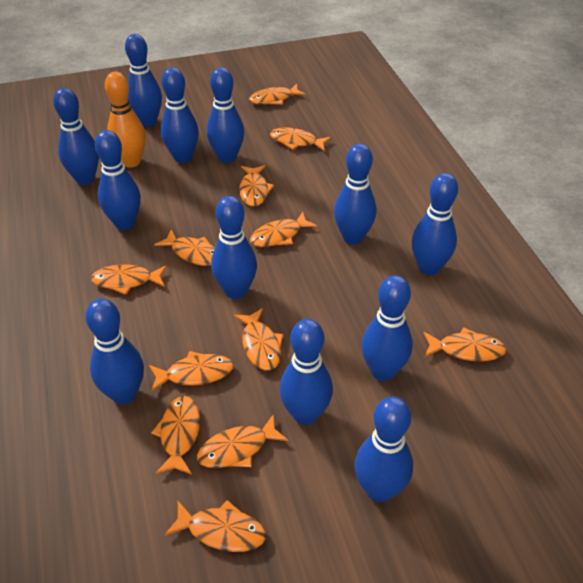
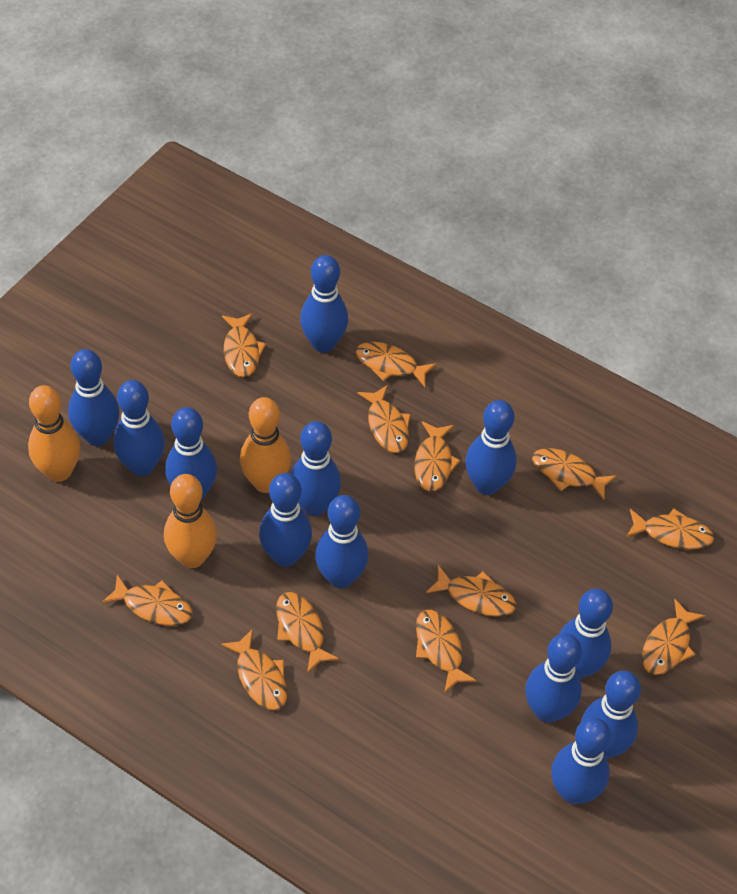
orange bowling pin: 1 -> 3

